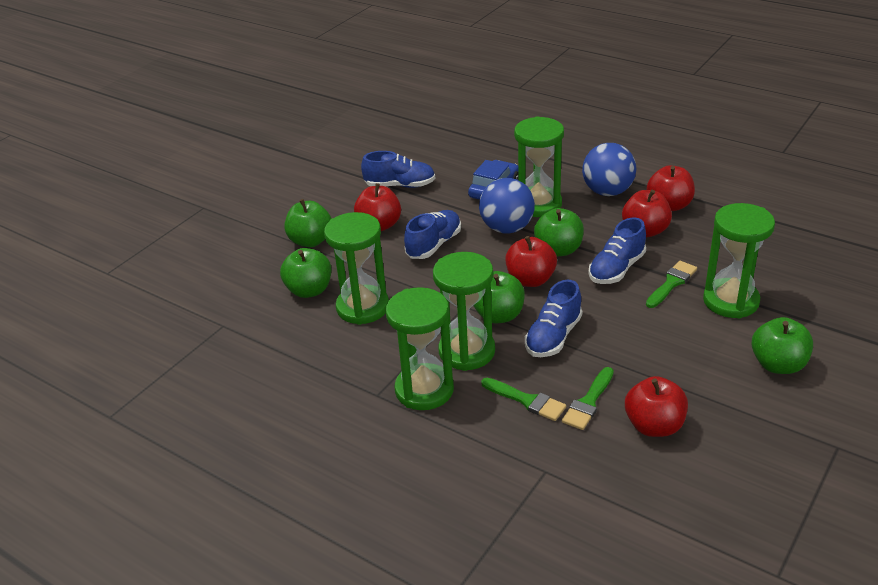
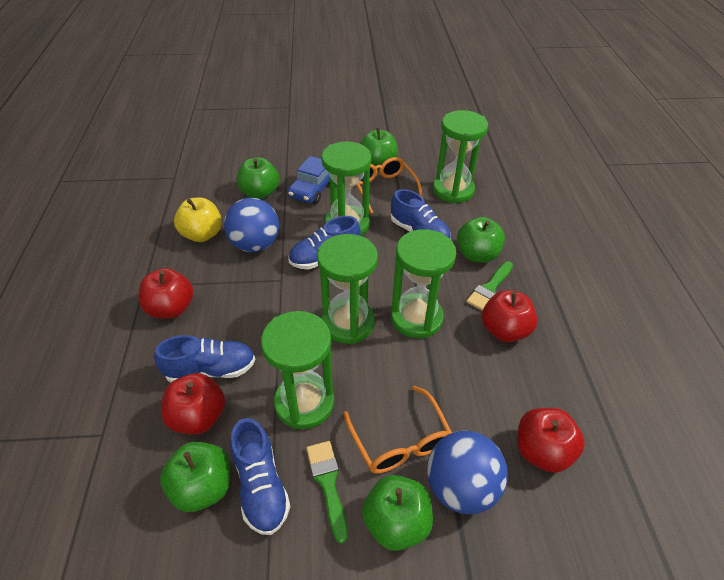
green brush: 3 -> 2
orange glasses: 0 -> 2
red apple: 5 -> 4
yellow apple: 0 -> 1

